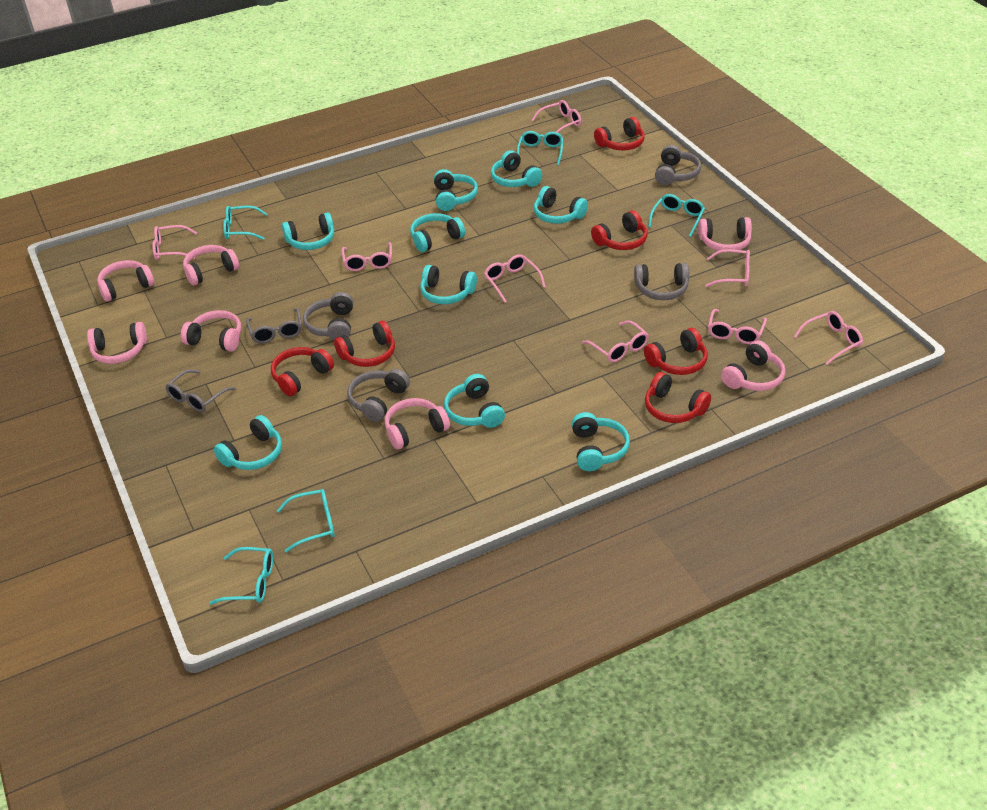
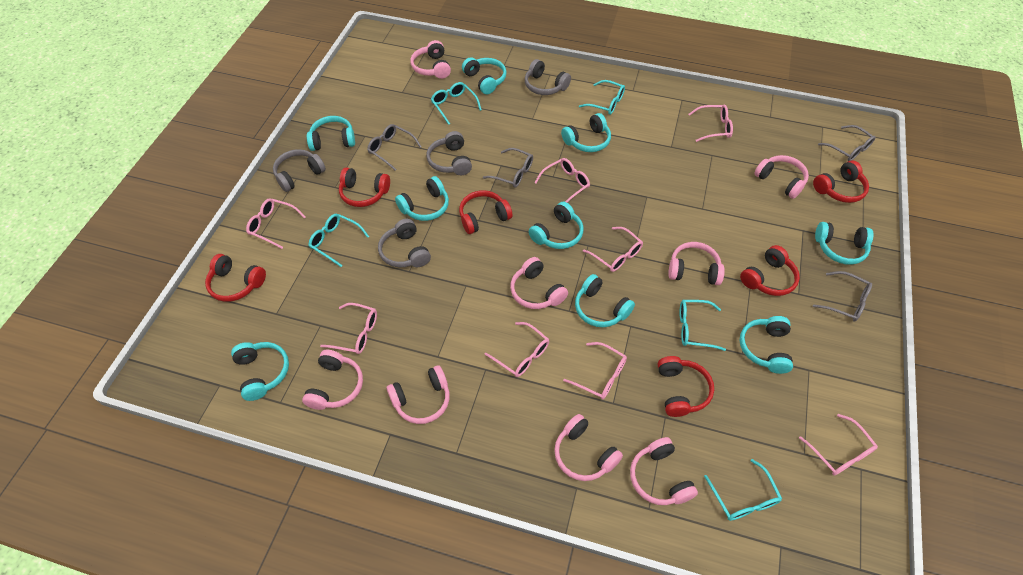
grey glasses: 2 -> 4
pink headphones: 7 -> 8

